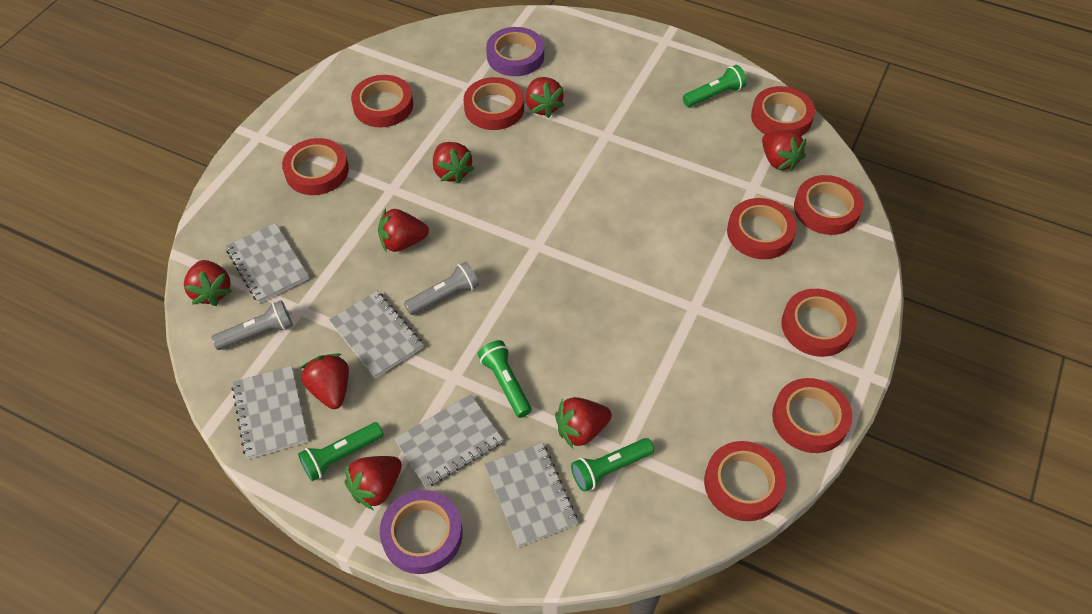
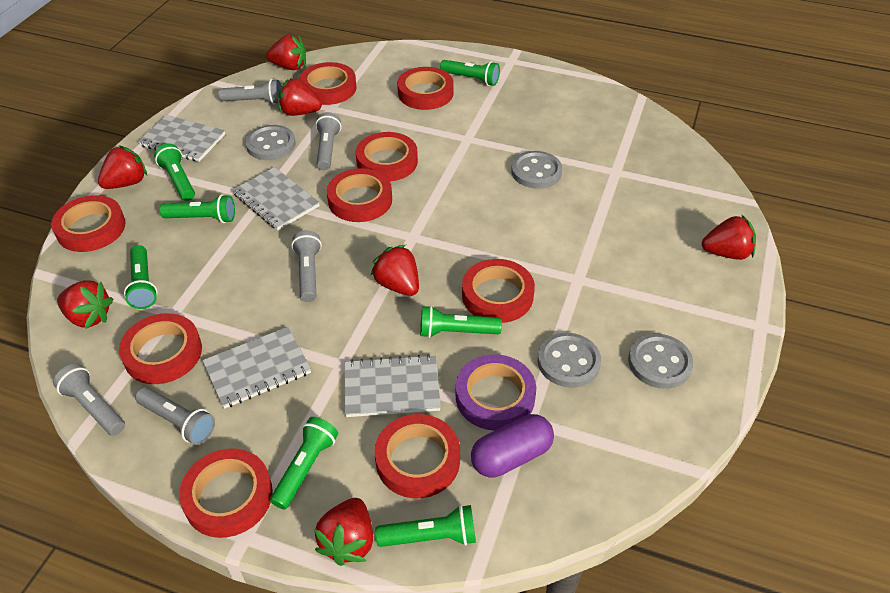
green flashlight: 4 -> 7
grey button: 0 -> 4
grey flashlight: 2 -> 5
grey notebook: 5 -> 4
purple capsule: 0 -> 1
purple tape: 2 -> 1
red strawberry: 8 -> 7

